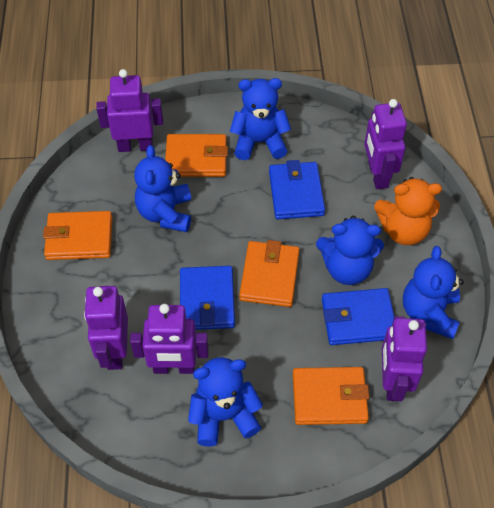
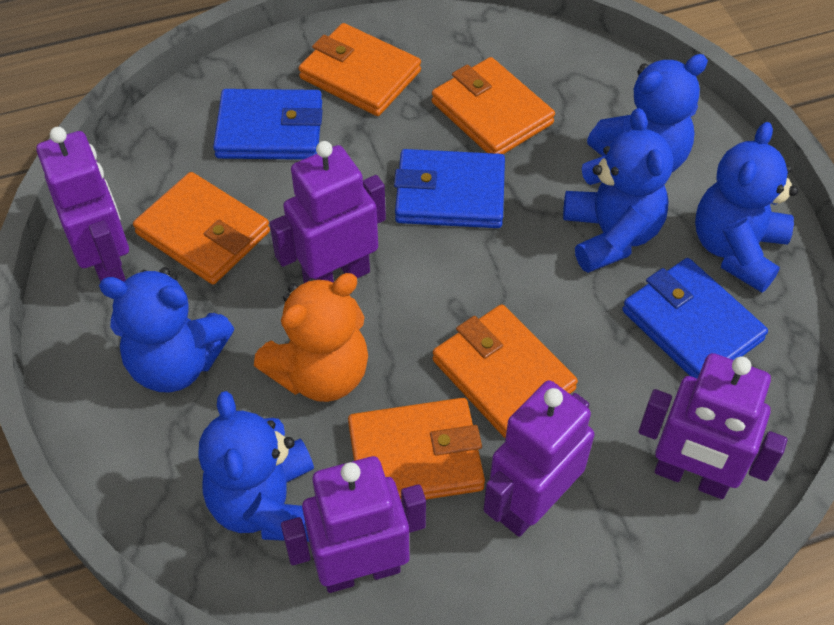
orange wallet: 4 -> 5

